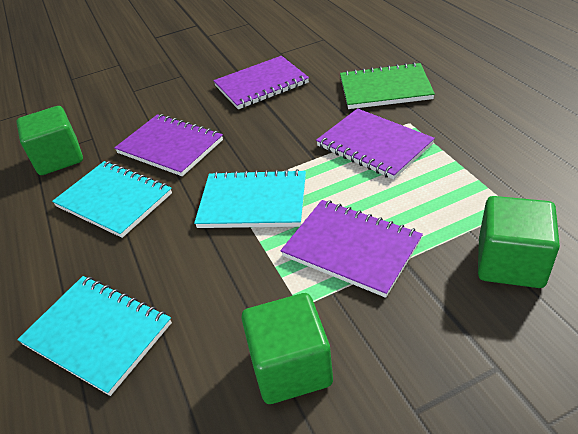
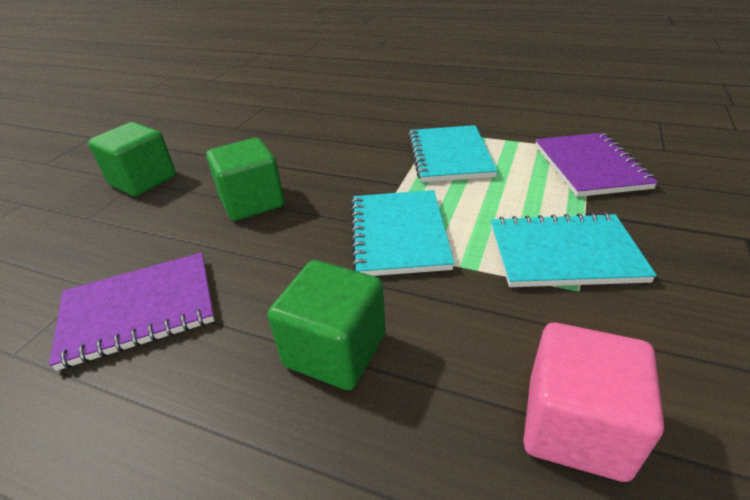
green notebook: 1 -> 0
pink cube: 0 -> 1
purple notebook: 4 -> 2

